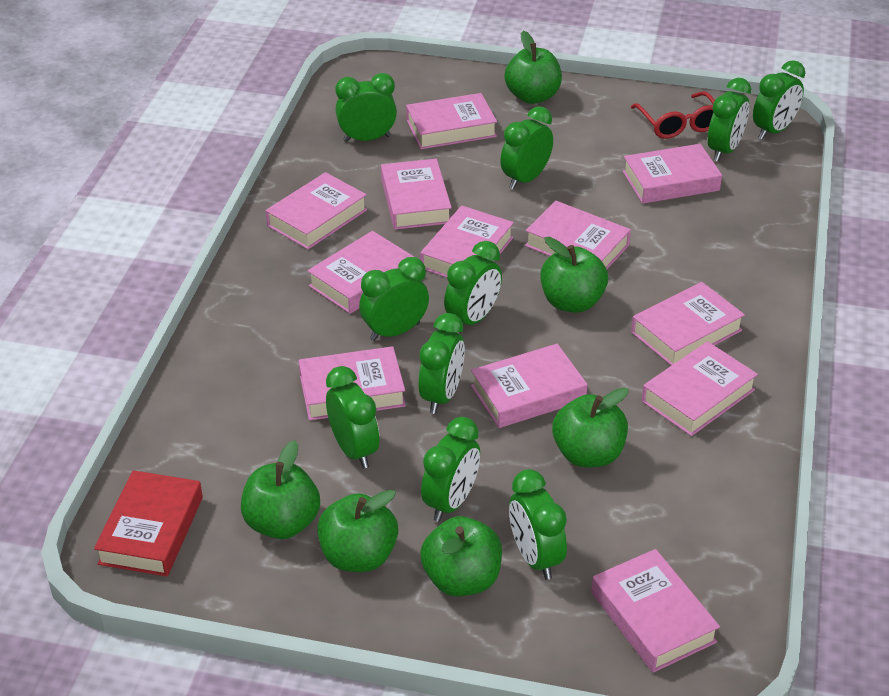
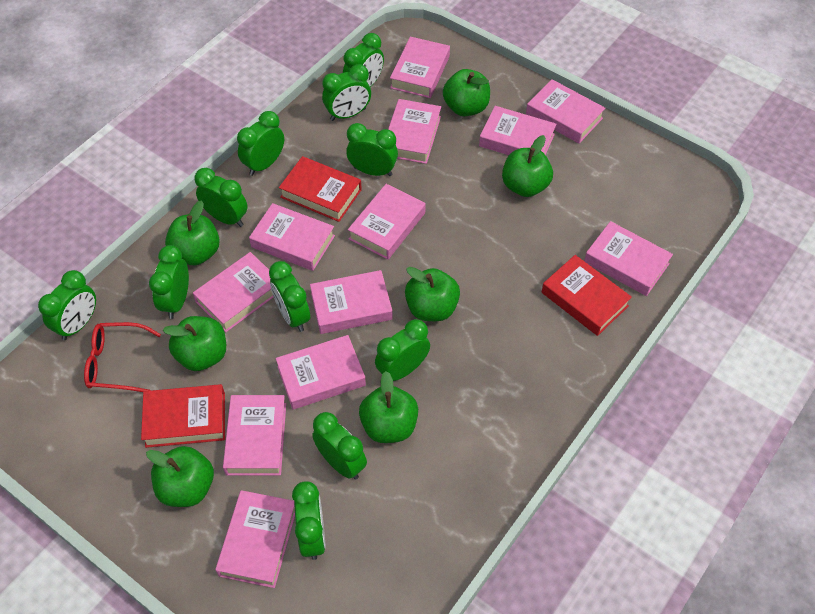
green apple: 6 -> 7
green clock: 10 -> 11
red book: 1 -> 3

